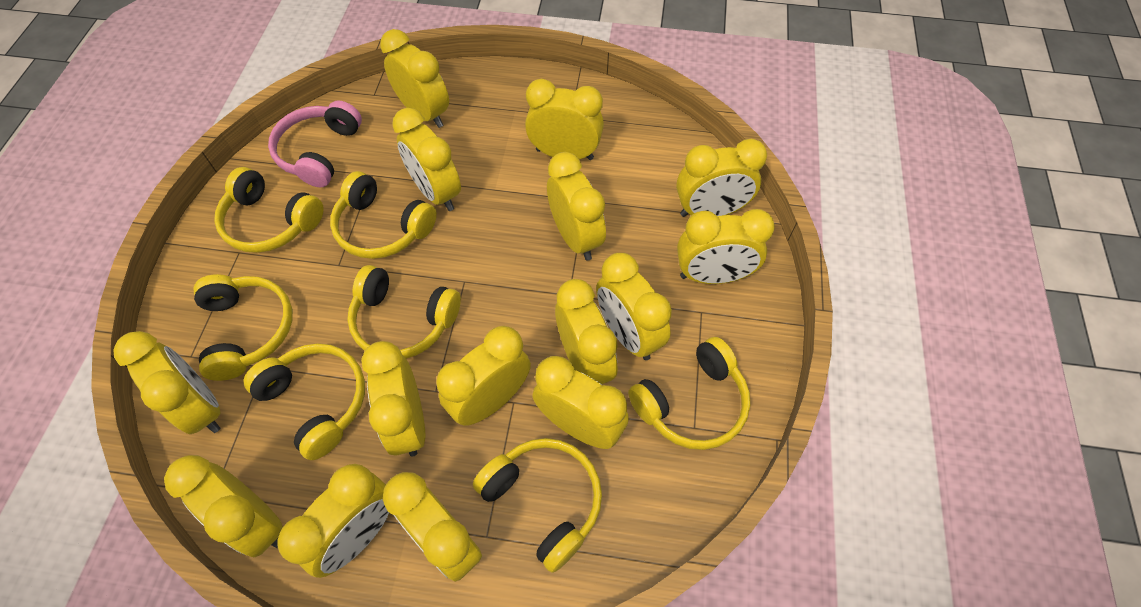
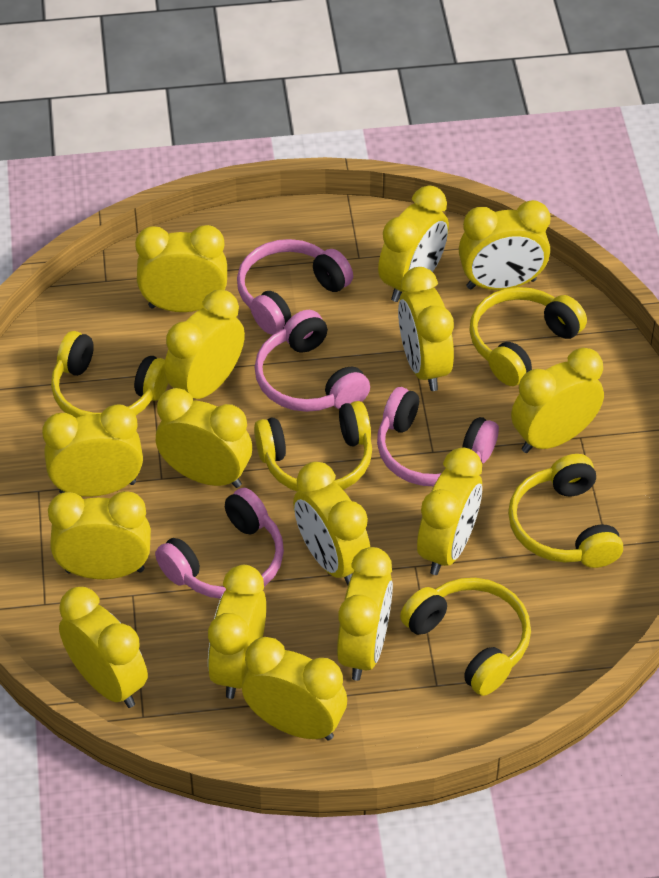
pink headphones: 1 -> 4
yellow headphones: 7 -> 5

